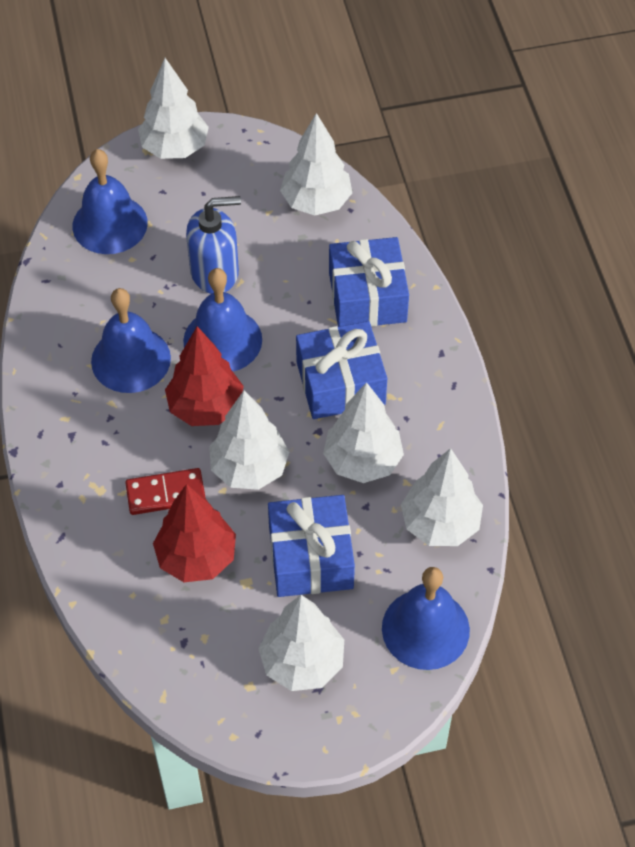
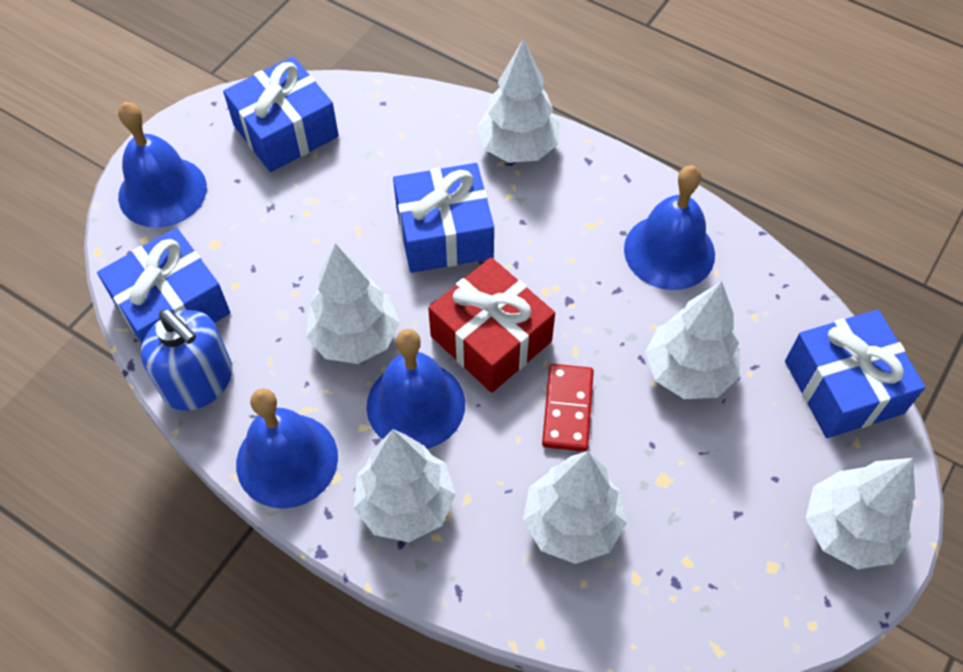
blue gift: 3 -> 4
red gift: 0 -> 1
red tree: 2 -> 0

